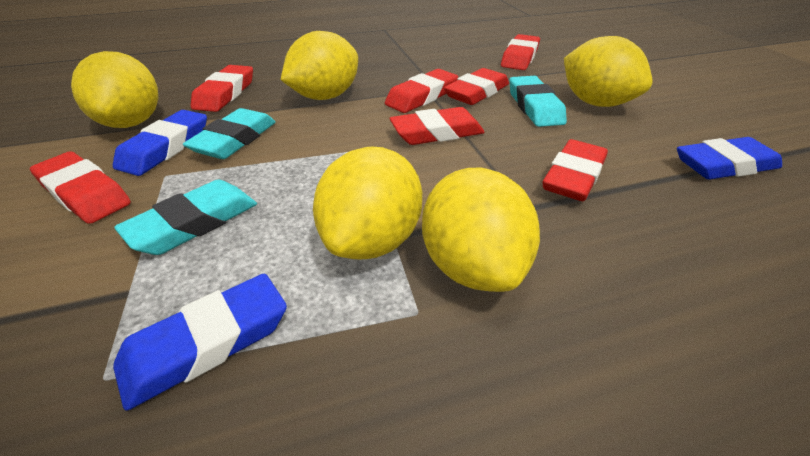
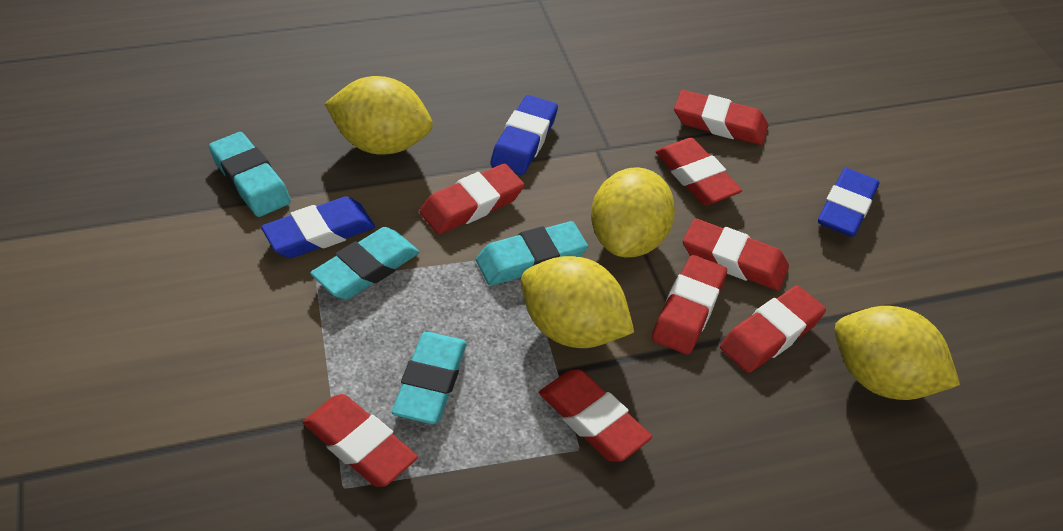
red eraser: 7 -> 8
turquoise eraser: 3 -> 4
yellow lemon: 5 -> 4

